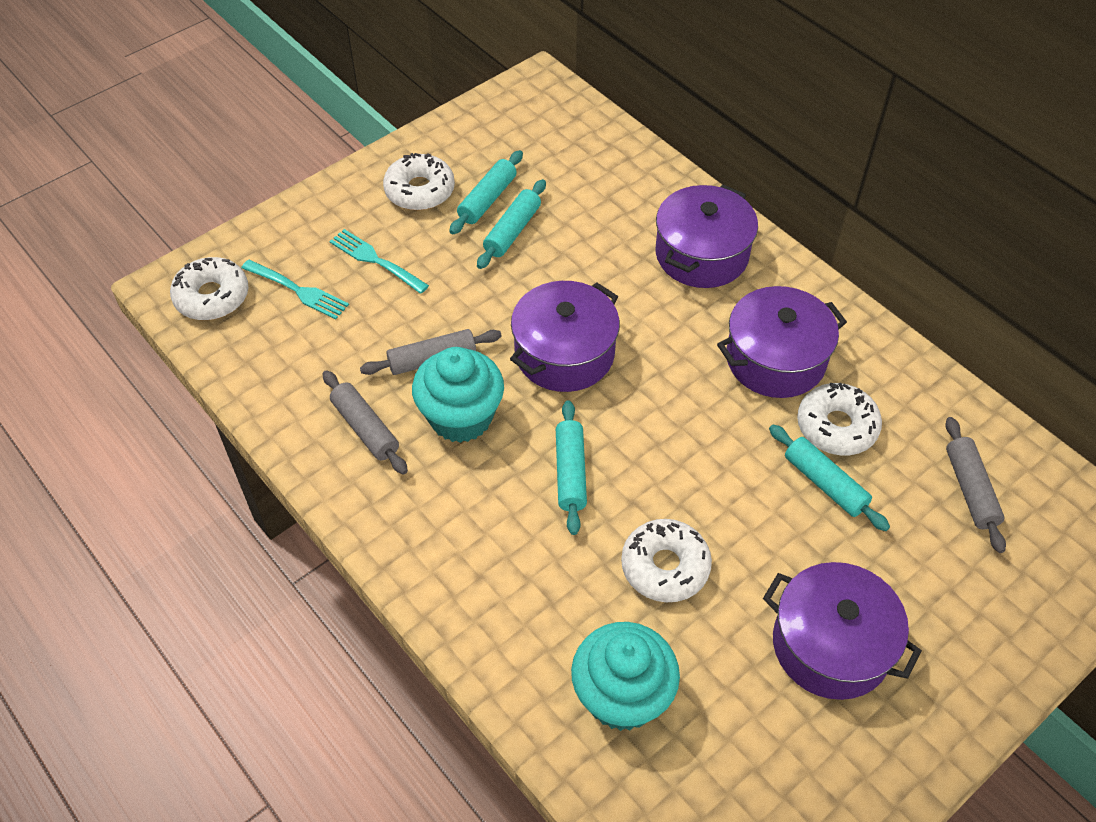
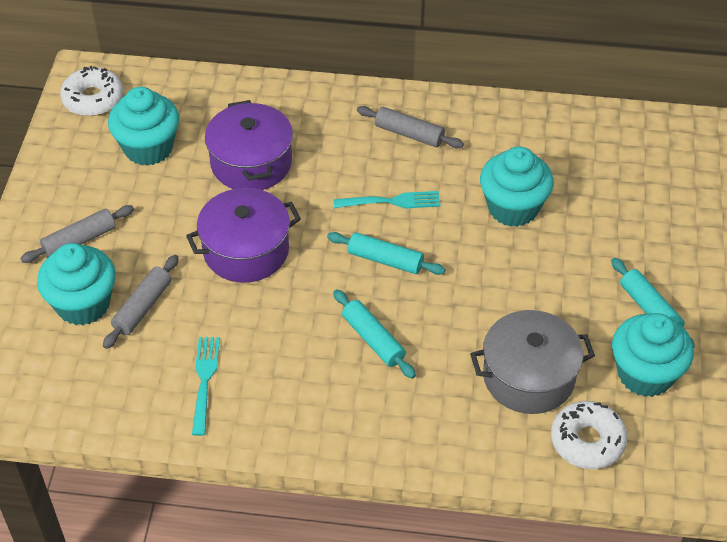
grey pot: 0 -> 1
purple pot: 4 -> 2
turquoise cupcake: 2 -> 4
turquoise rolling pin: 4 -> 3
white donut: 4 -> 2

